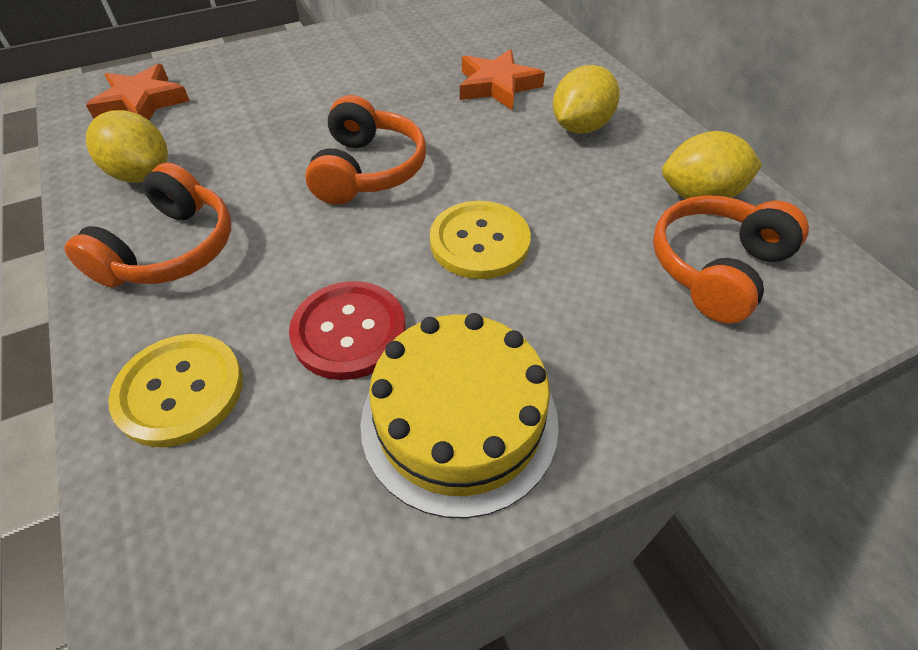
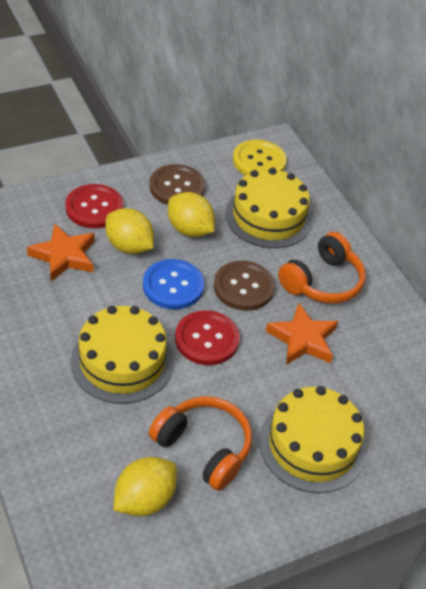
blue button: 0 -> 1
brown button: 0 -> 2
orange headphones: 3 -> 2
red button: 1 -> 2
yellow button: 2 -> 1
yellow cake: 1 -> 3

